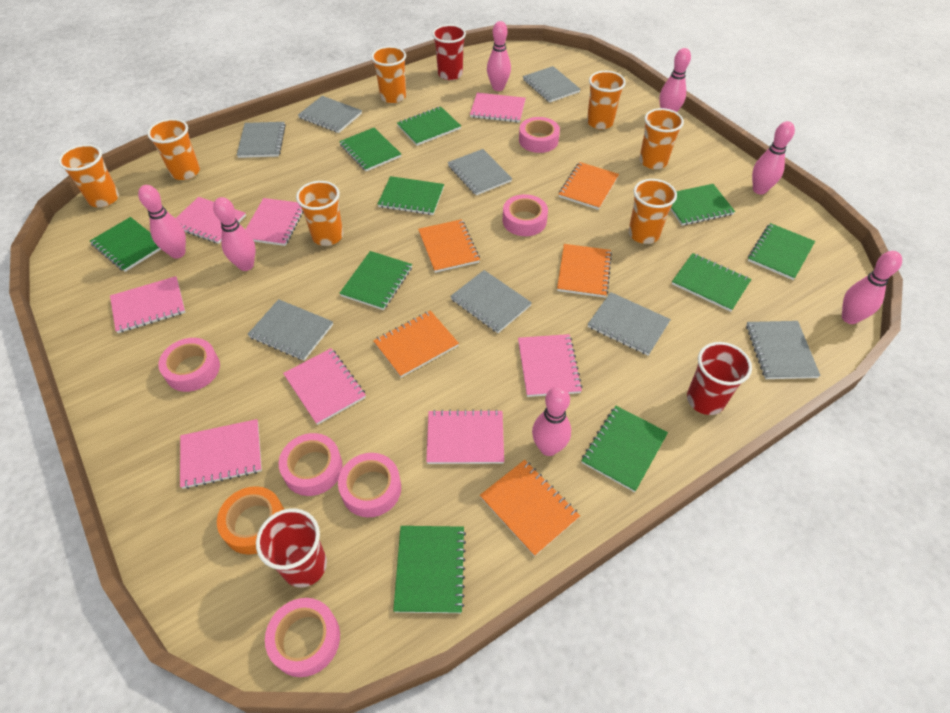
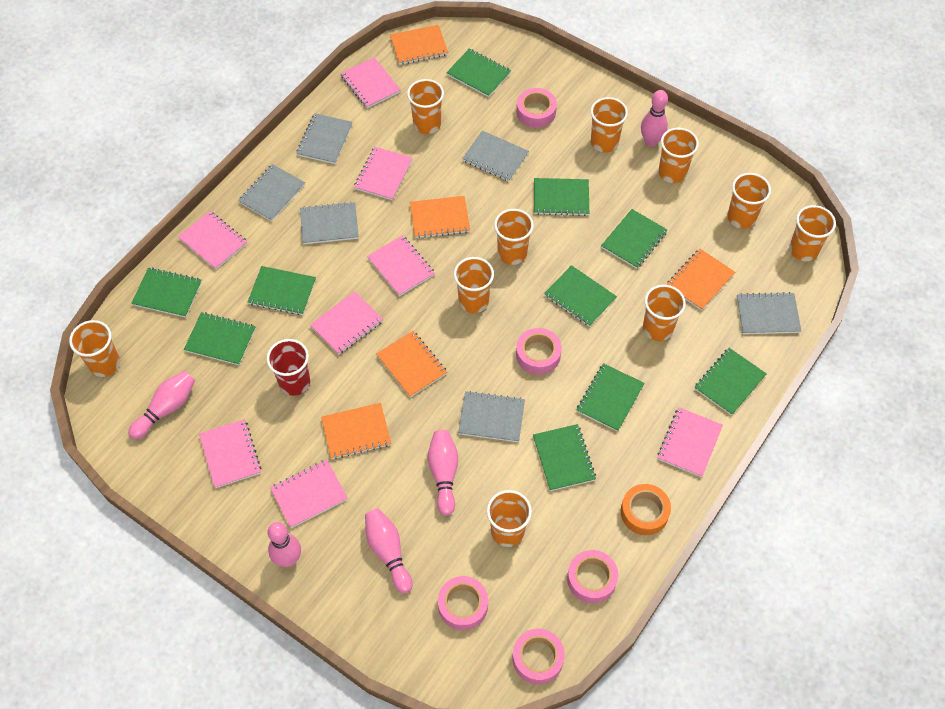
grey notebook: 8 -> 6
orange cup: 7 -> 10
pink bowling pin: 7 -> 5
pink tape: 6 -> 5
red cup: 3 -> 1

